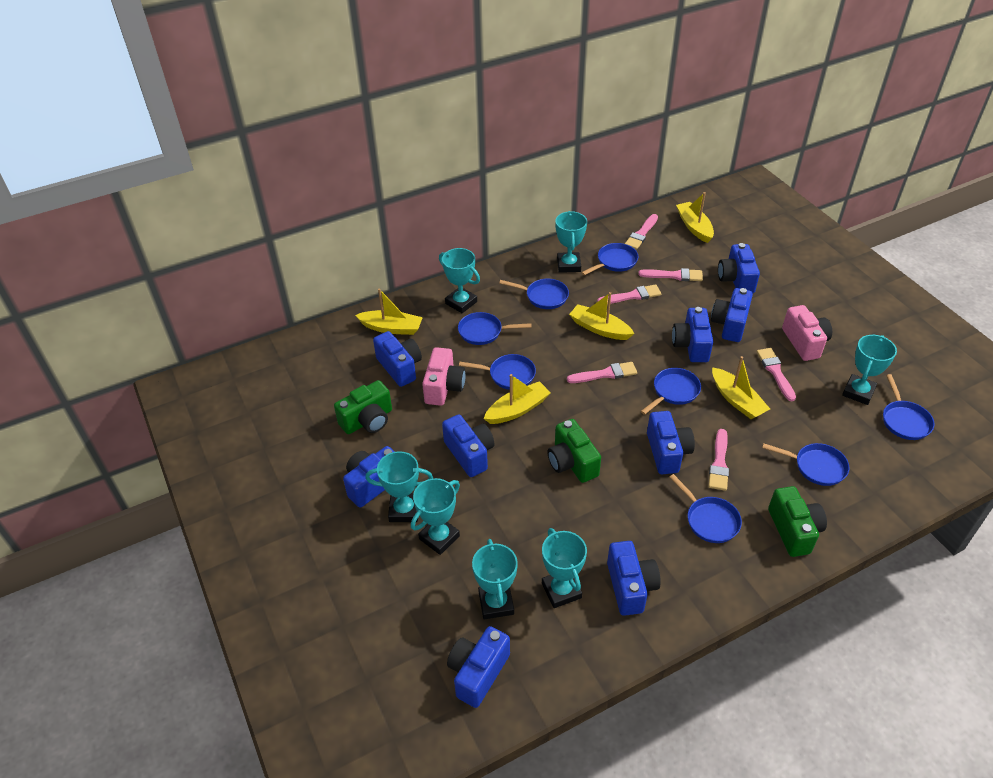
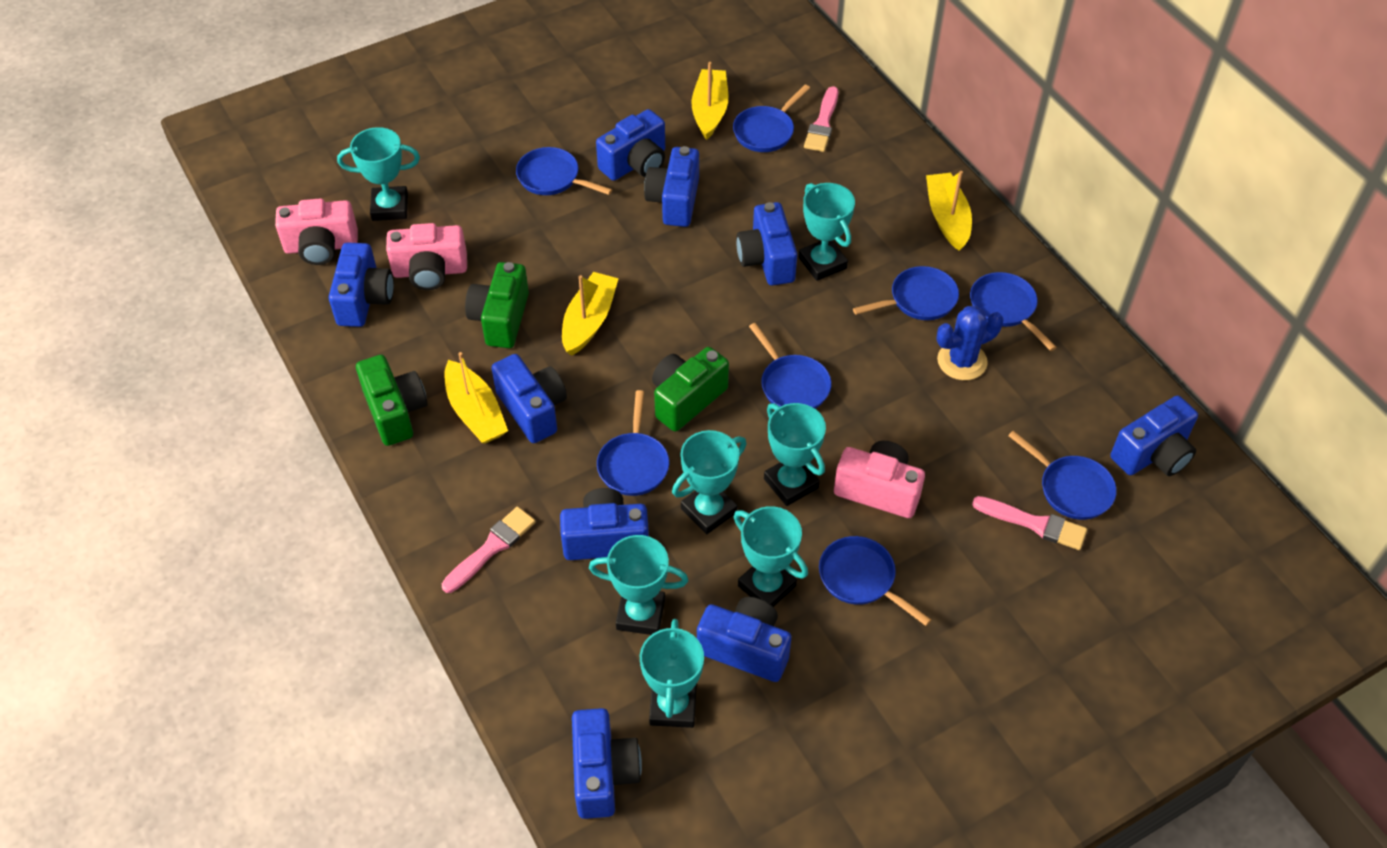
blue cactus: 0 -> 1
pink brush: 6 -> 3
pink camera: 2 -> 3
yellow boat: 5 -> 4

